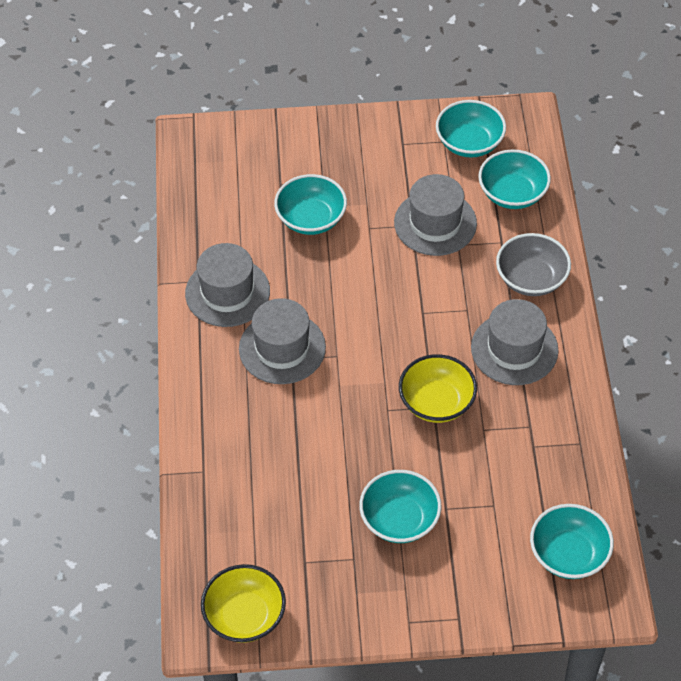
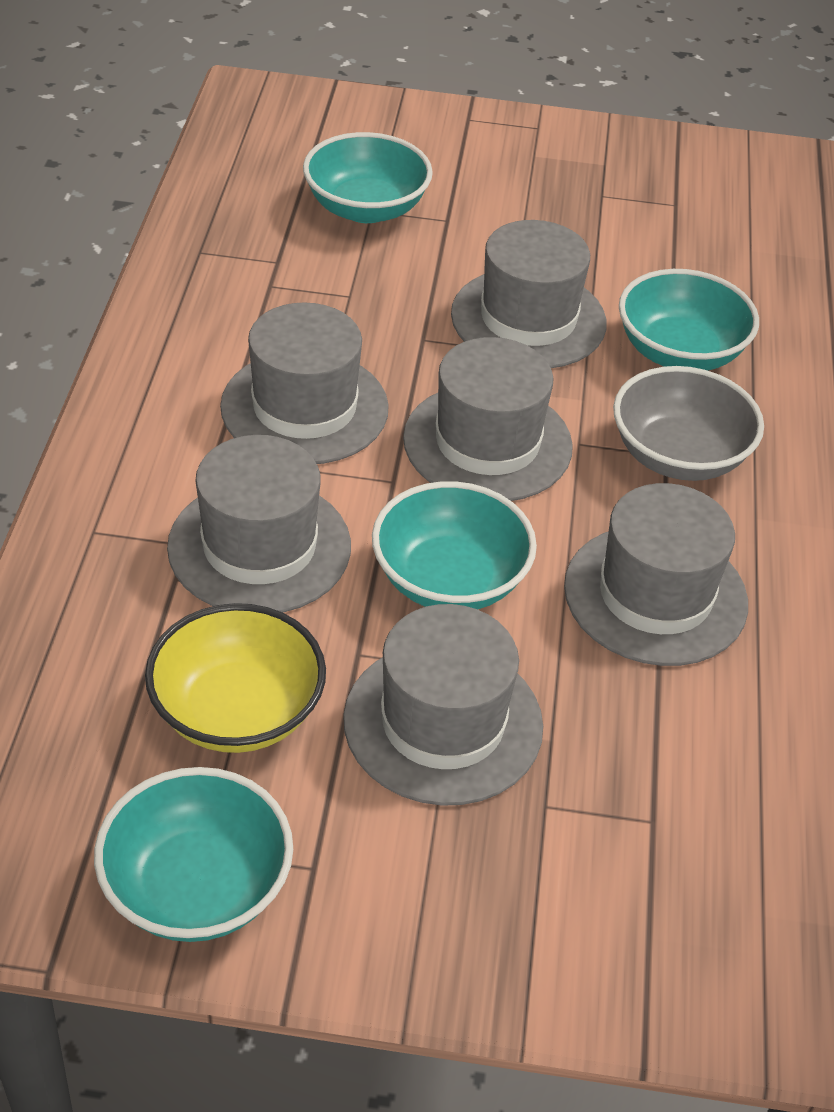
grey hat: 4 -> 6
turquoise bowl: 5 -> 4
yellow bowl: 2 -> 1

